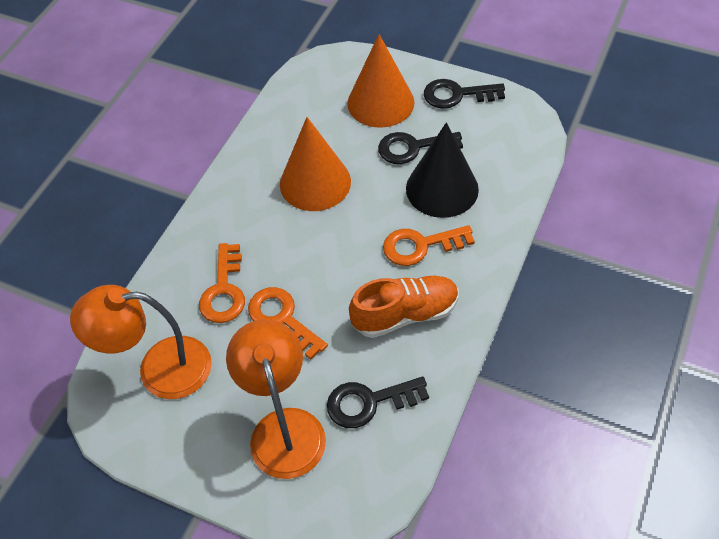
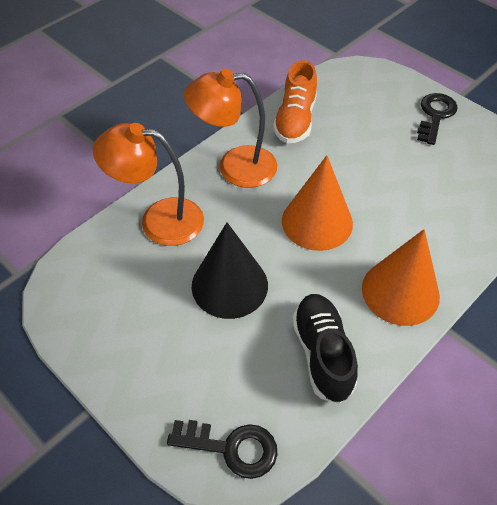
black key: 3 -> 2
black shoe: 0 -> 1
orange key: 3 -> 0

